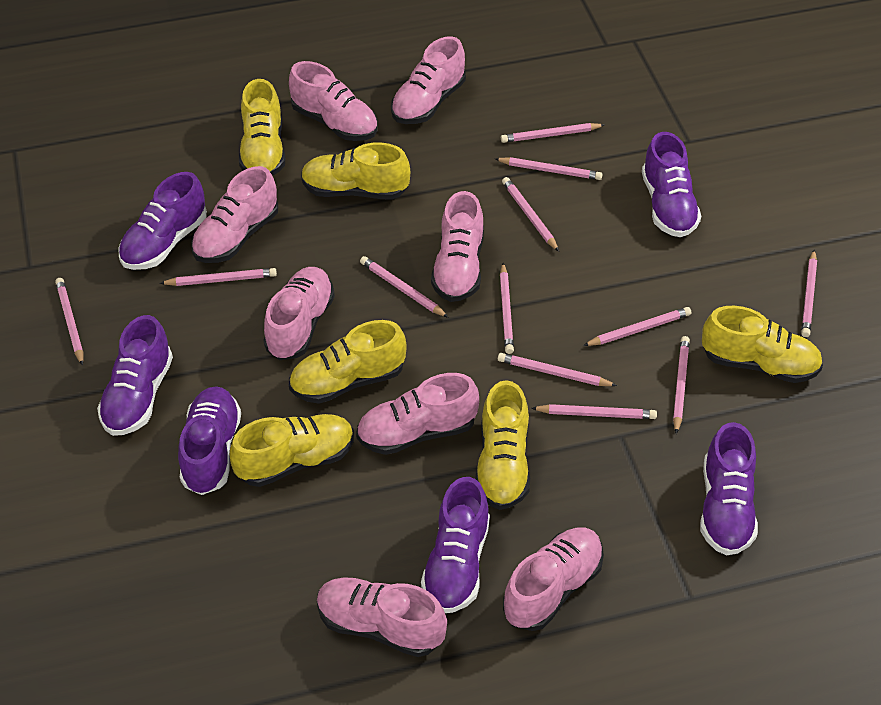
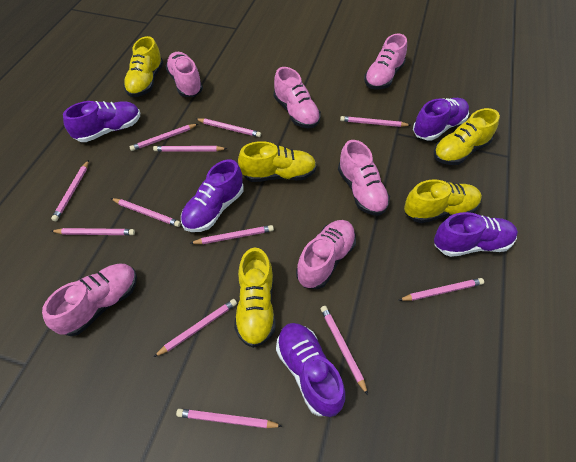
pink shoe: 8 -> 6
purple shoe: 6 -> 5
yellow shoe: 6 -> 5

